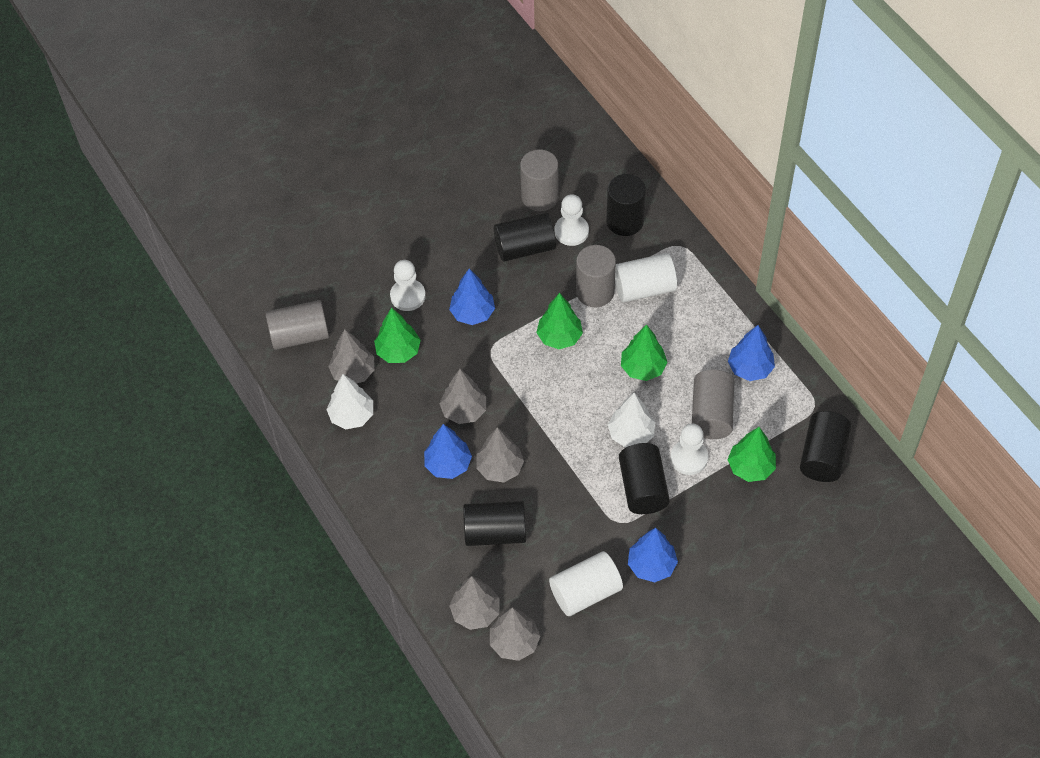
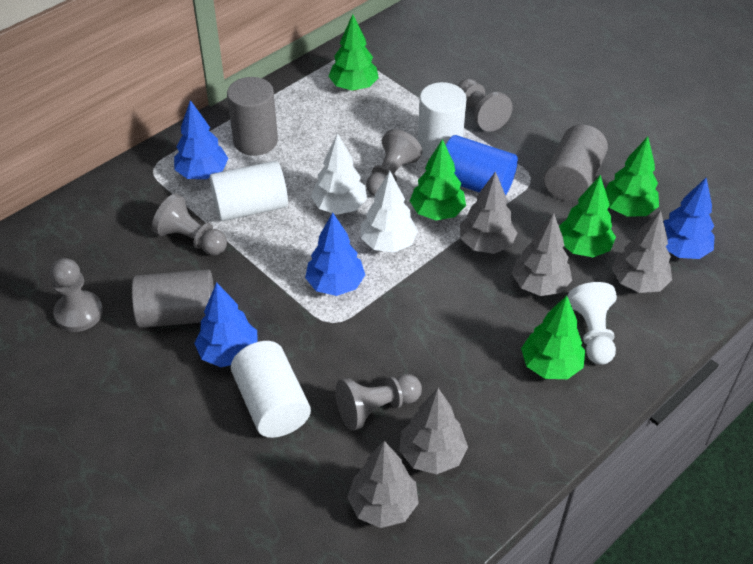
black cylinder: 5 -> 0
blue cylinder: 0 -> 1
green tree: 4 -> 5
grey cylinder: 4 -> 3
grey pawn: 0 -> 5
white cylinder: 2 -> 3
white pawn: 3 -> 1

